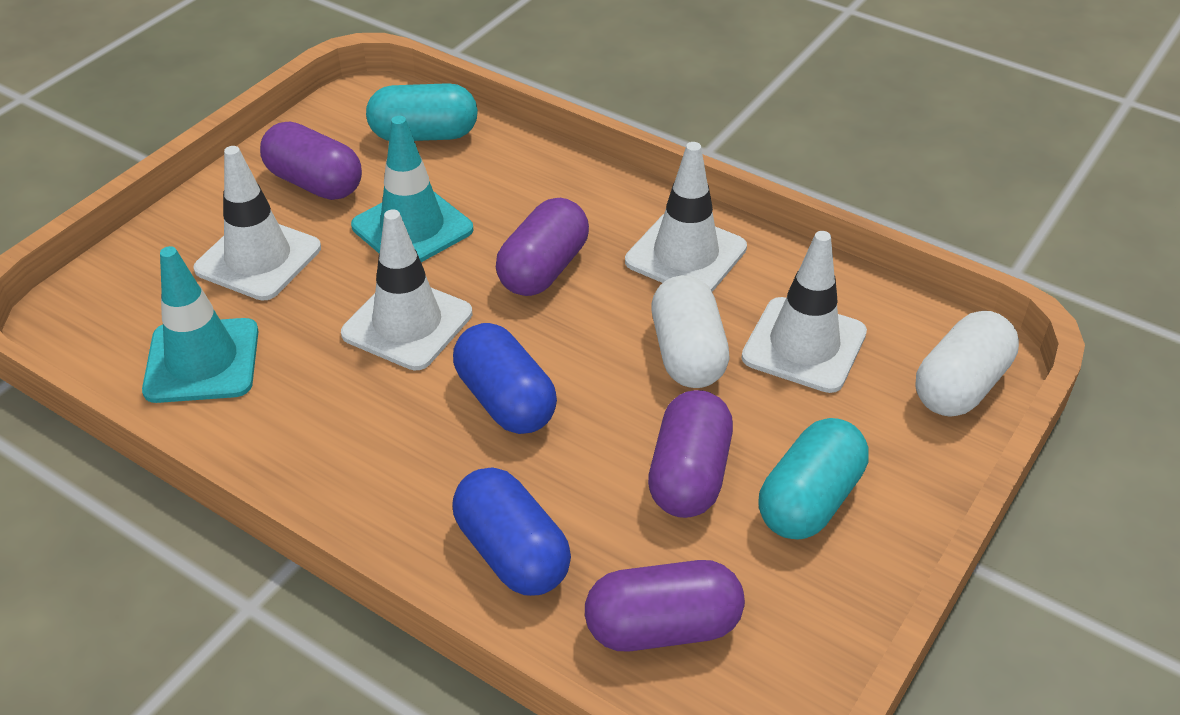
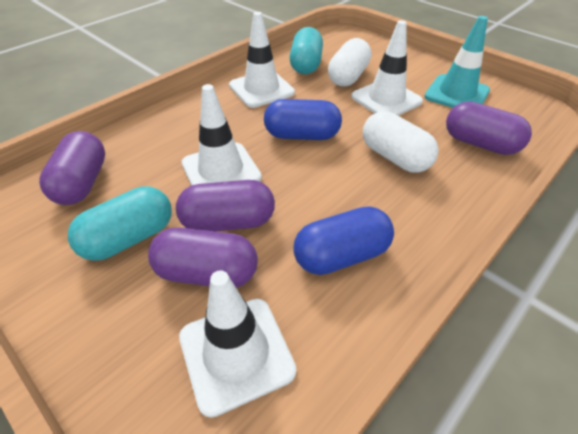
turquoise traffic cone: 2 -> 1

